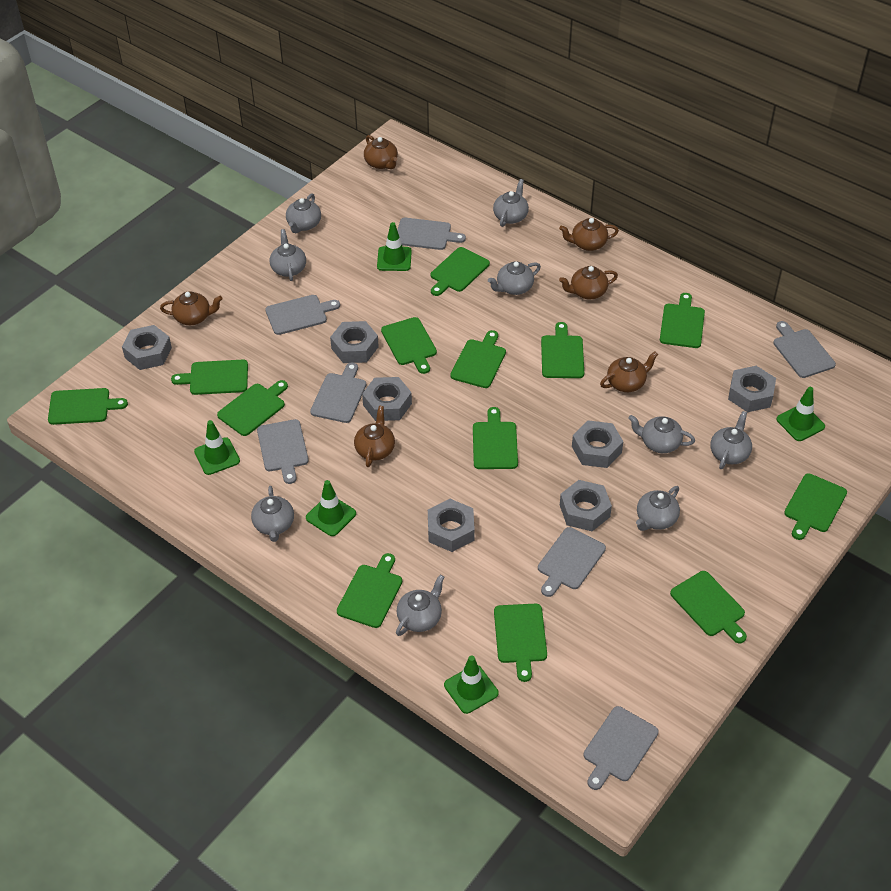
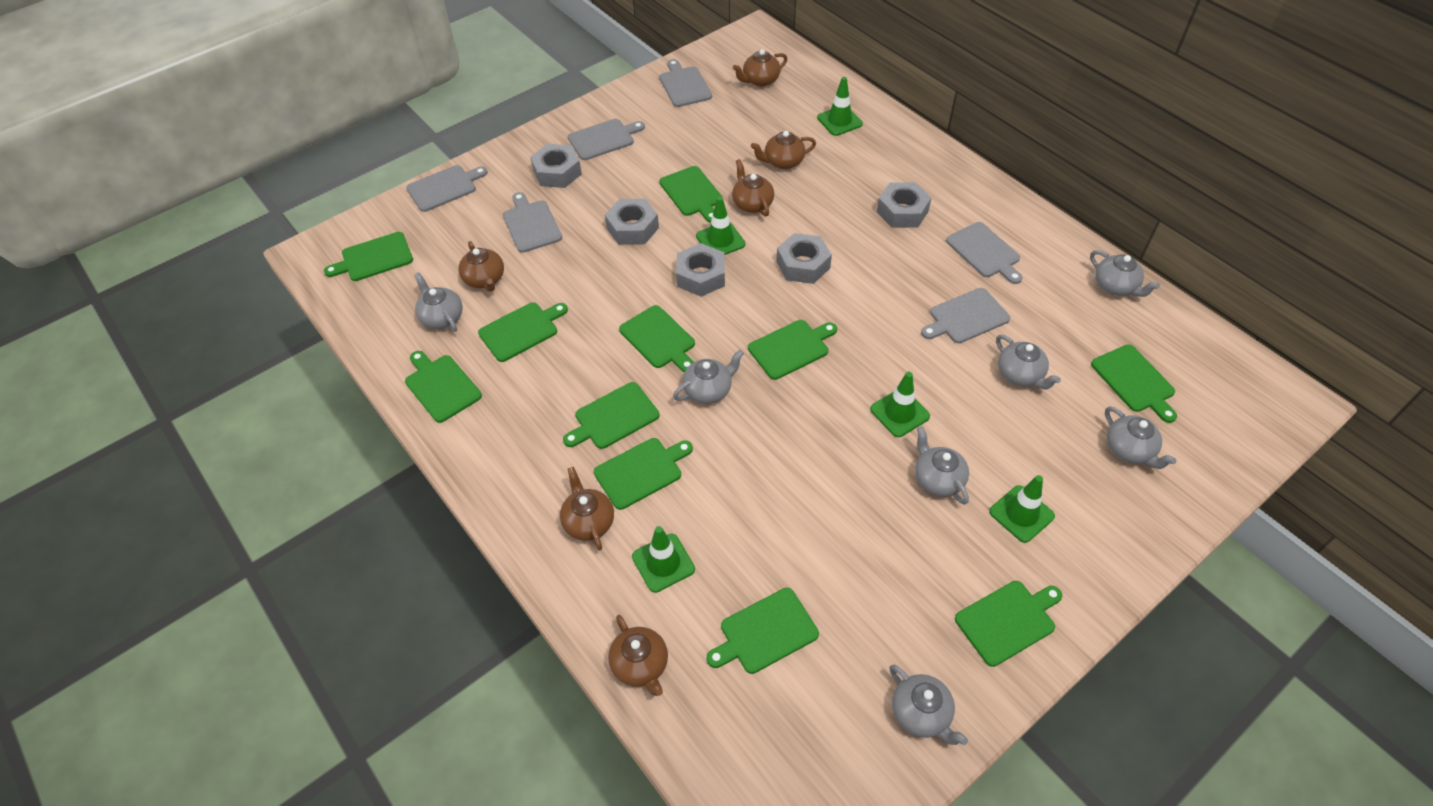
green cutting board: 13 -> 11
grey cutting board: 7 -> 6
grey nut: 7 -> 5
grey teapot: 9 -> 7

